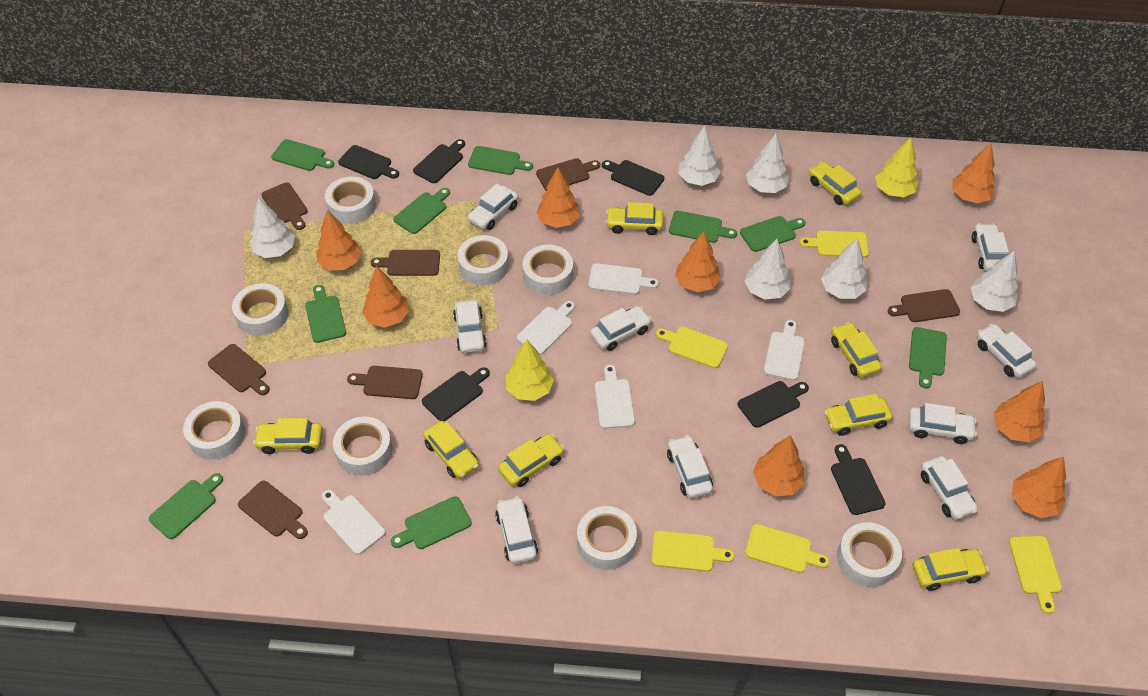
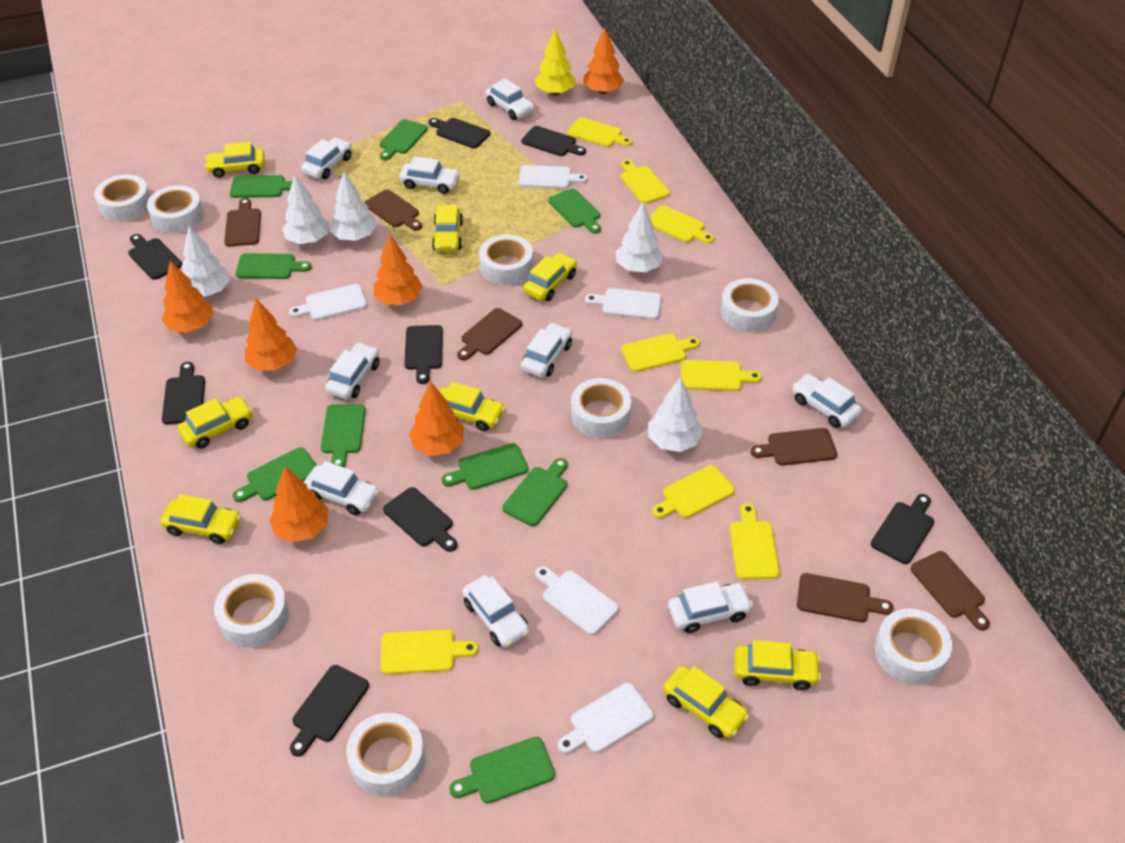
black cutting board: 6 -> 8
brown cutting board: 7 -> 6
orange tree: 8 -> 6
white tree: 6 -> 5
yellow cutting board: 5 -> 8
yellow tree: 2 -> 1

